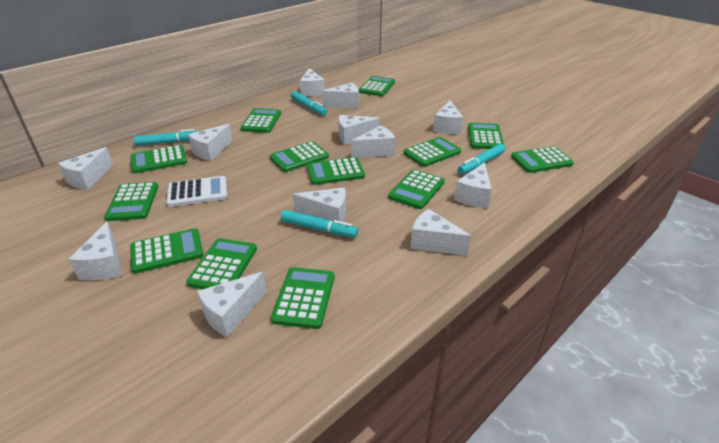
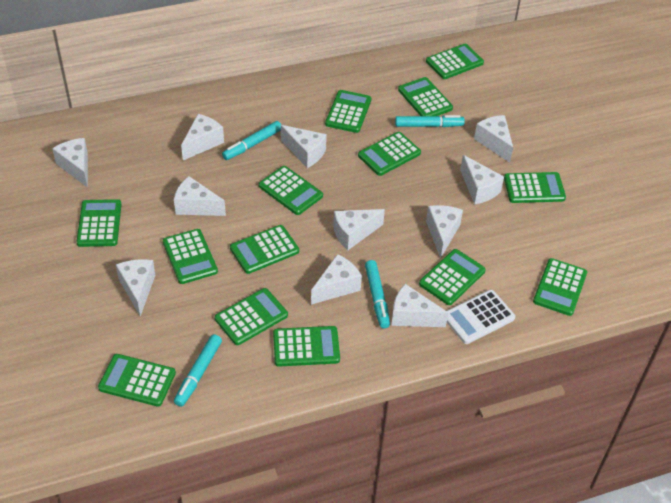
green calculator: 13 -> 14
white cheese: 12 -> 11

